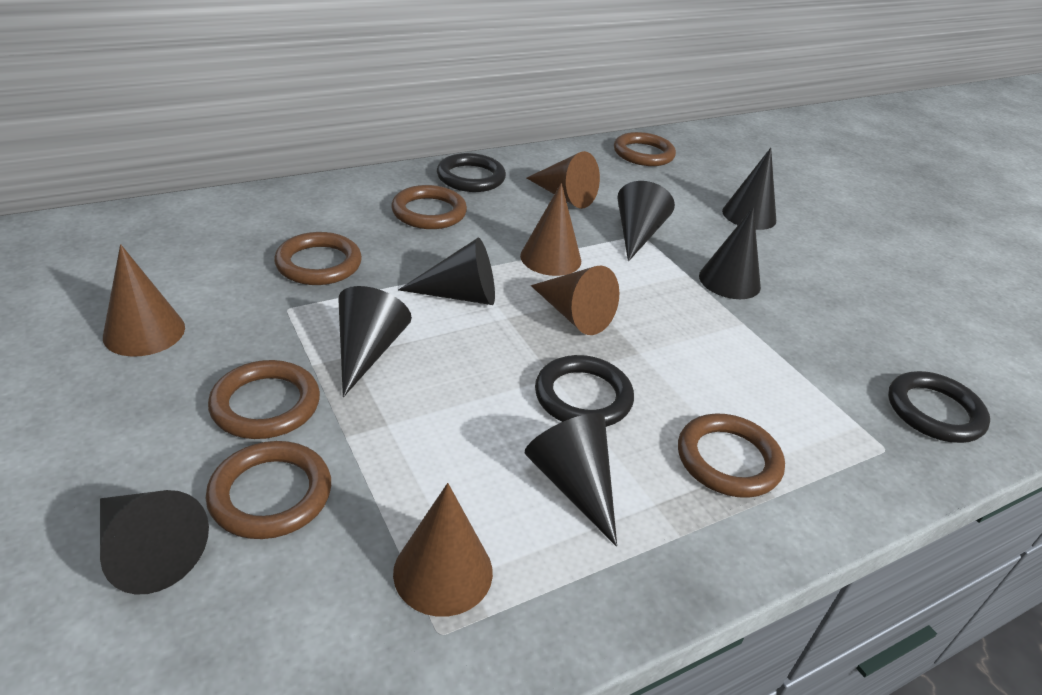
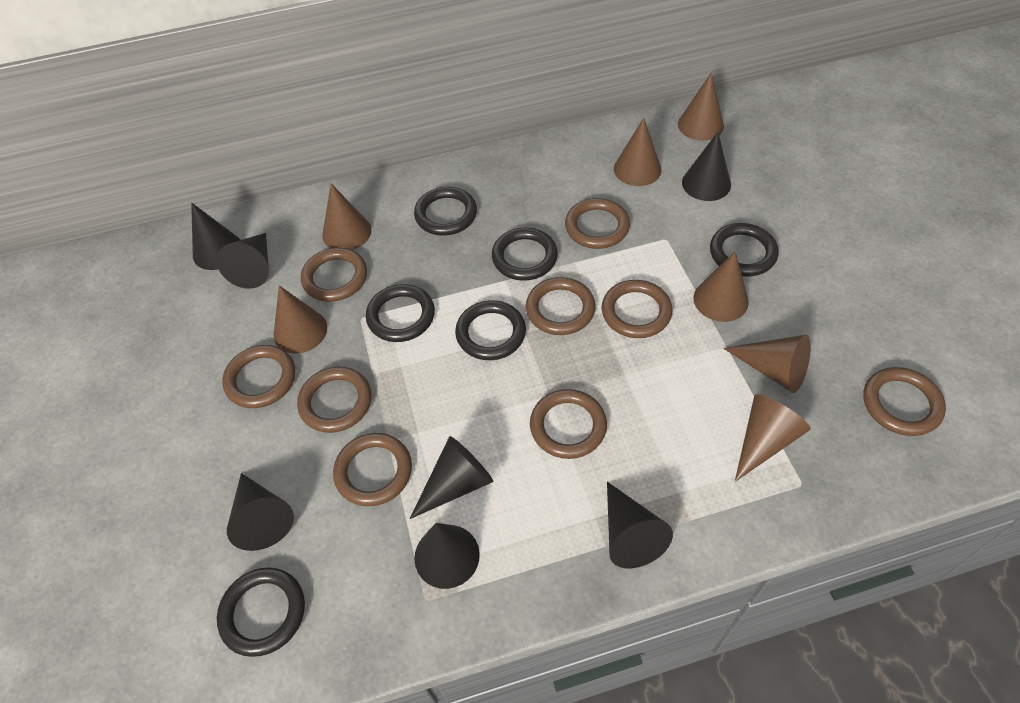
black ring: 3 -> 6
brown cone: 5 -> 7
brown ring: 6 -> 9

